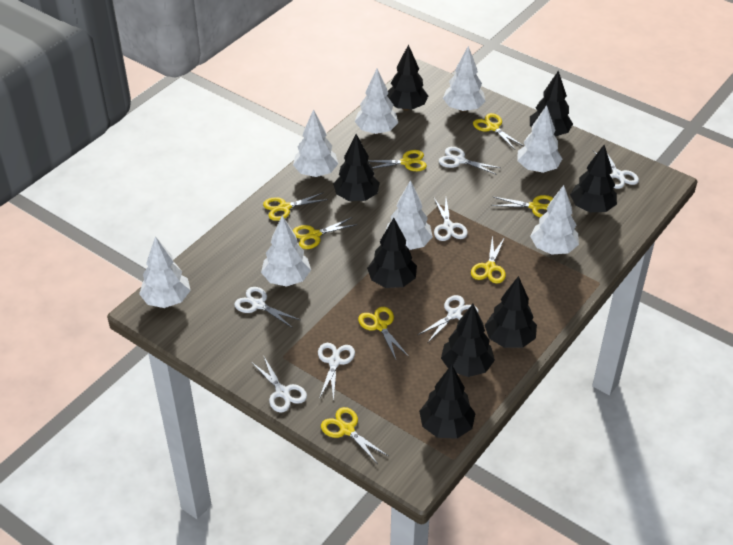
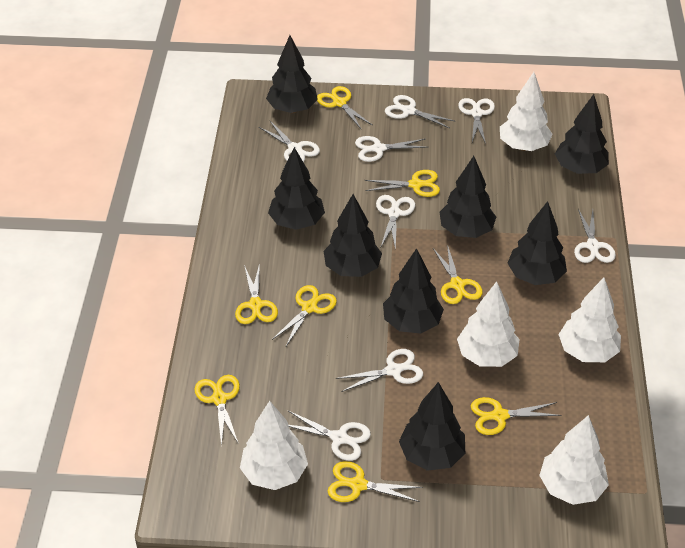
white scissors: 7 -> 8
white tree: 8 -> 5

